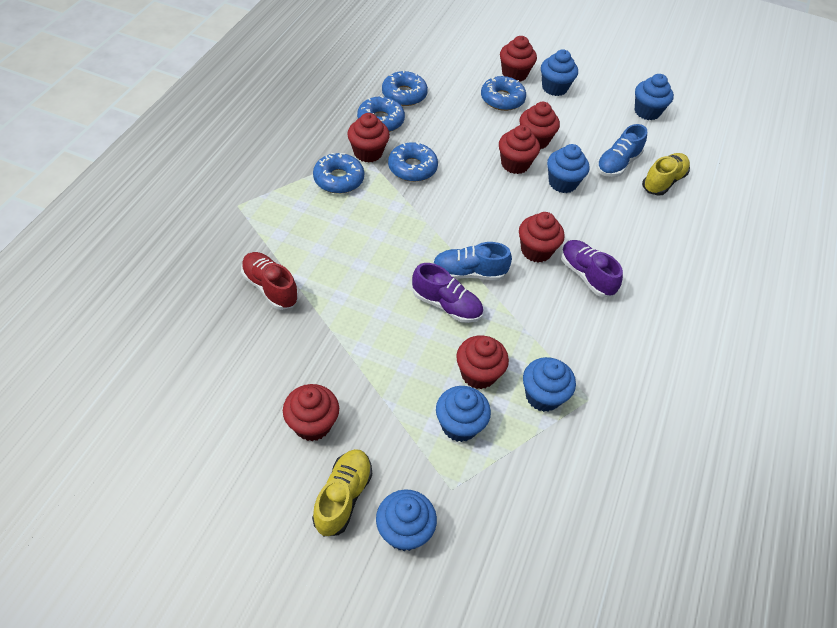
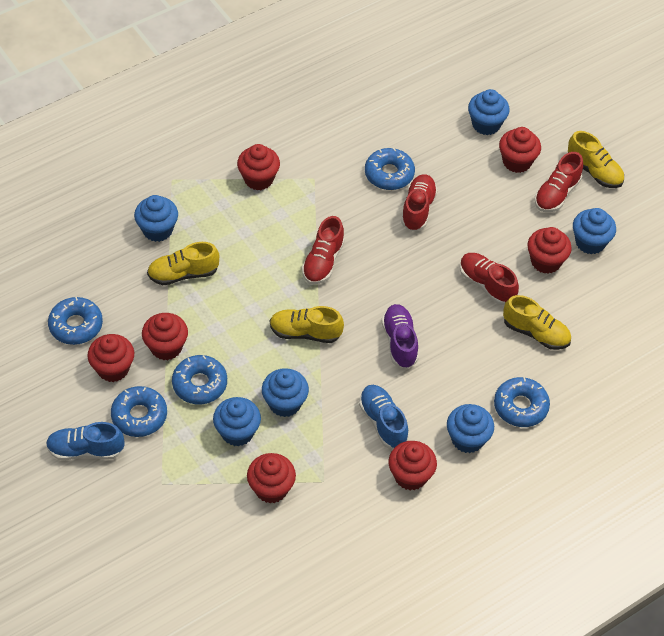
purple shoe: 2 -> 1
red shoe: 1 -> 4
yellow shoe: 2 -> 4

